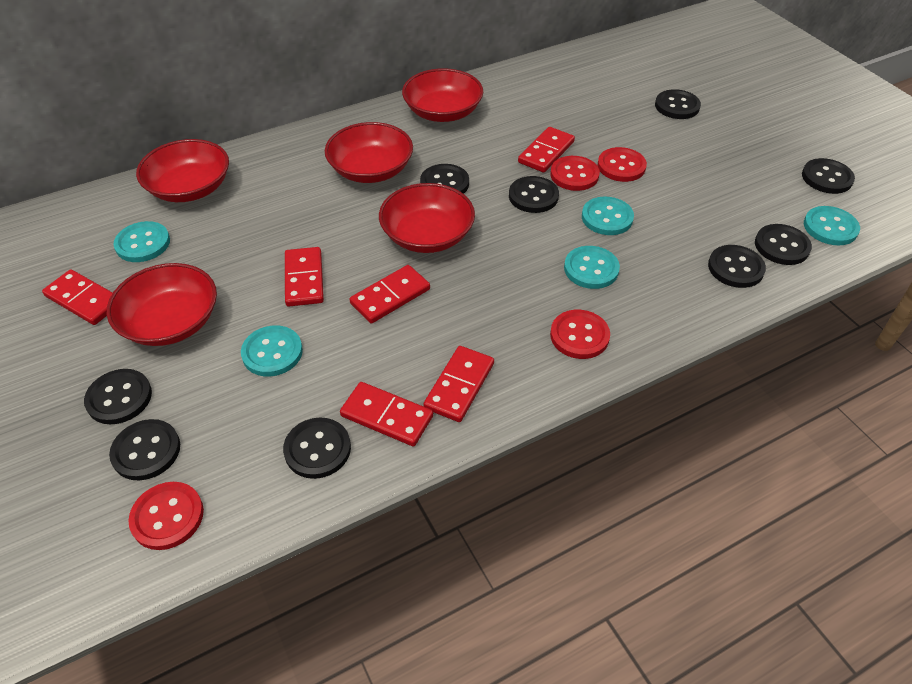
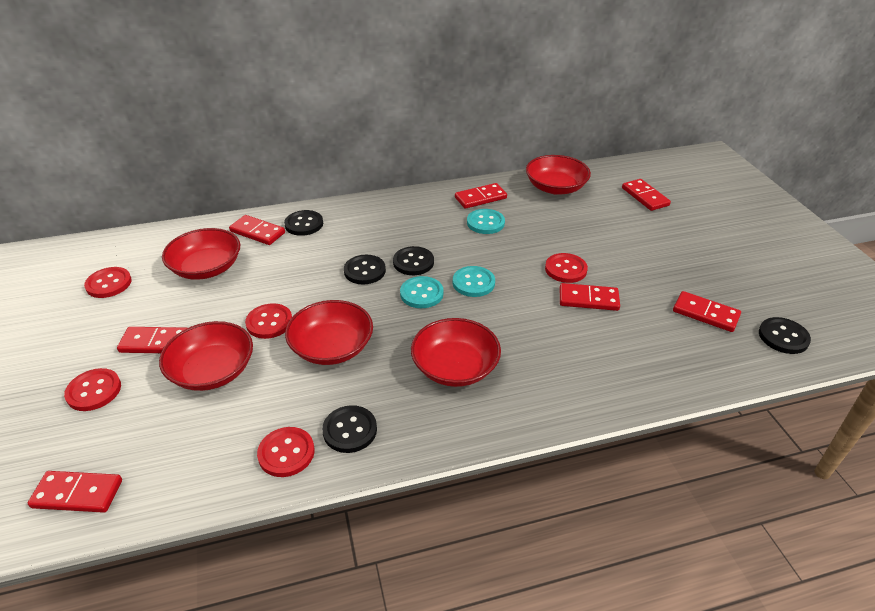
black button: 9 -> 5
red button: 4 -> 5
red domino: 6 -> 7
turquoise button: 5 -> 3

